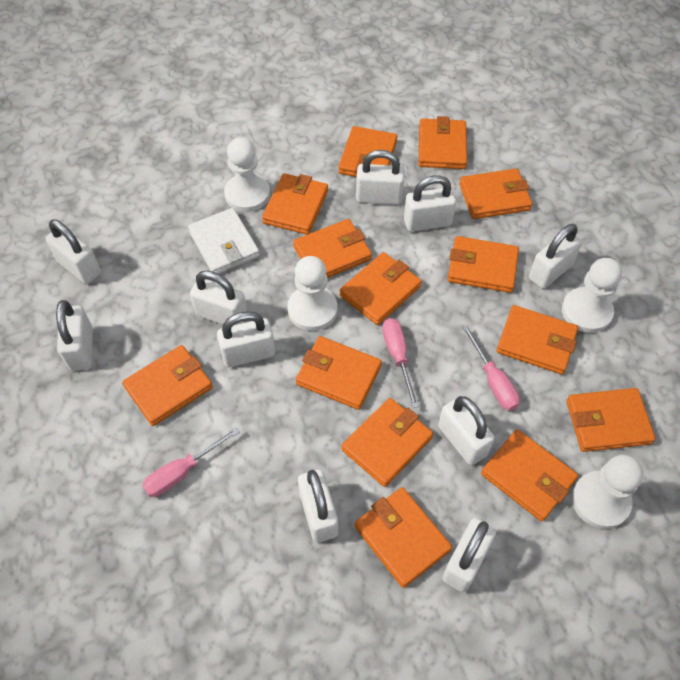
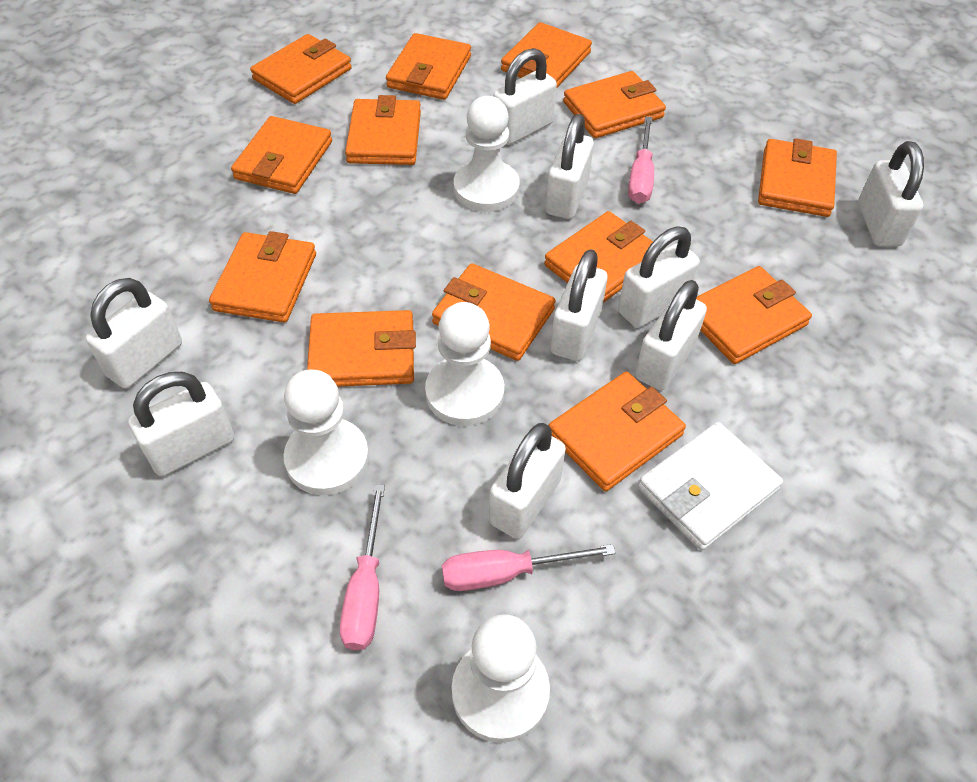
orange wallet: 14 -> 13
white padlock: 10 -> 9

